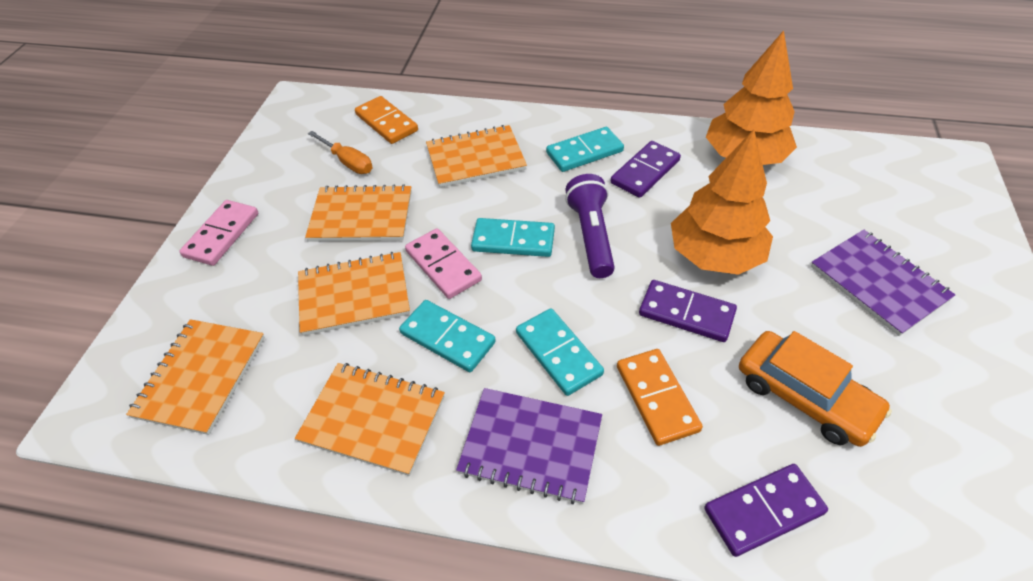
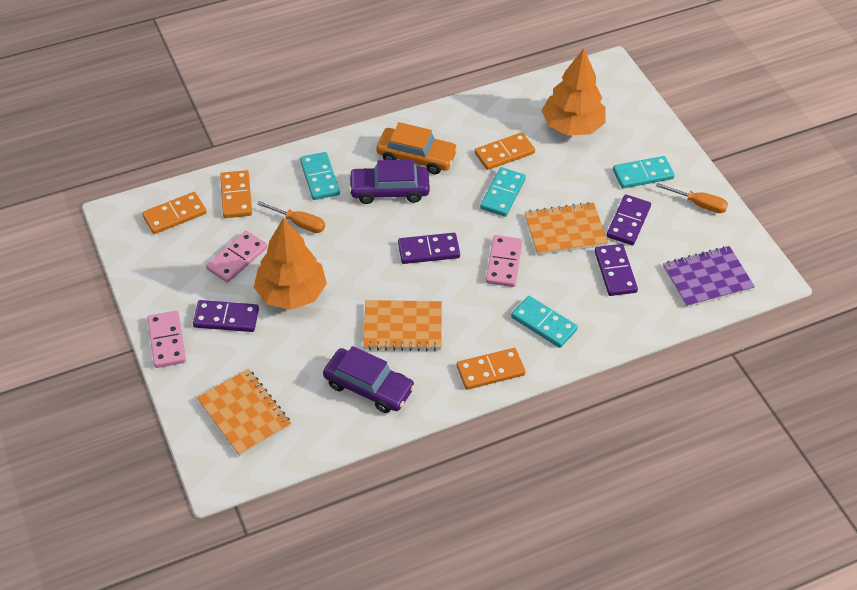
orange domino: 2 -> 4
orange notebook: 5 -> 3
orange screwdriver: 1 -> 2
pink domino: 2 -> 3
purple car: 0 -> 2
purple domino: 3 -> 4
purple flashlight: 1 -> 0
purple notebook: 2 -> 1

